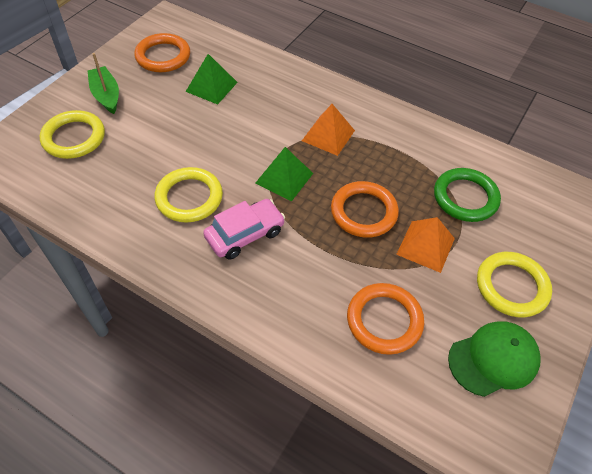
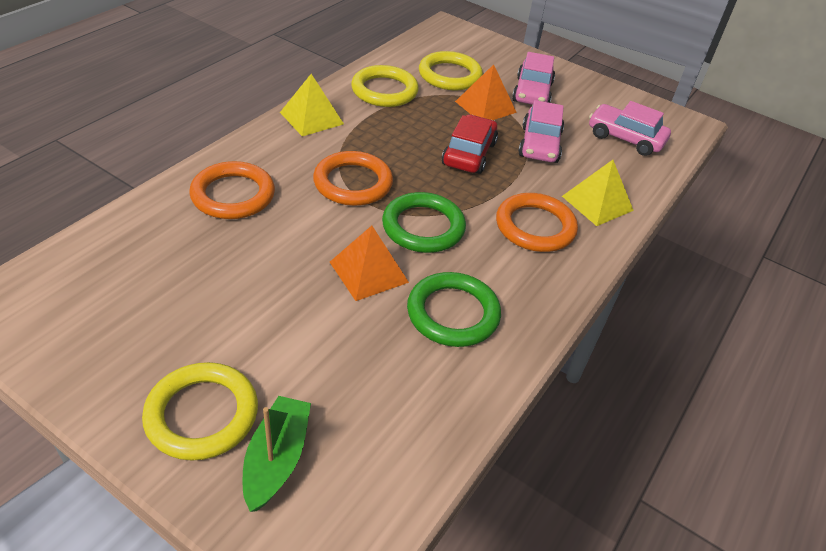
green cap: 1 -> 0
green pyramid: 2 -> 0
green ring: 1 -> 2
pink car: 1 -> 3
red car: 0 -> 1
yellow pyramid: 0 -> 2

